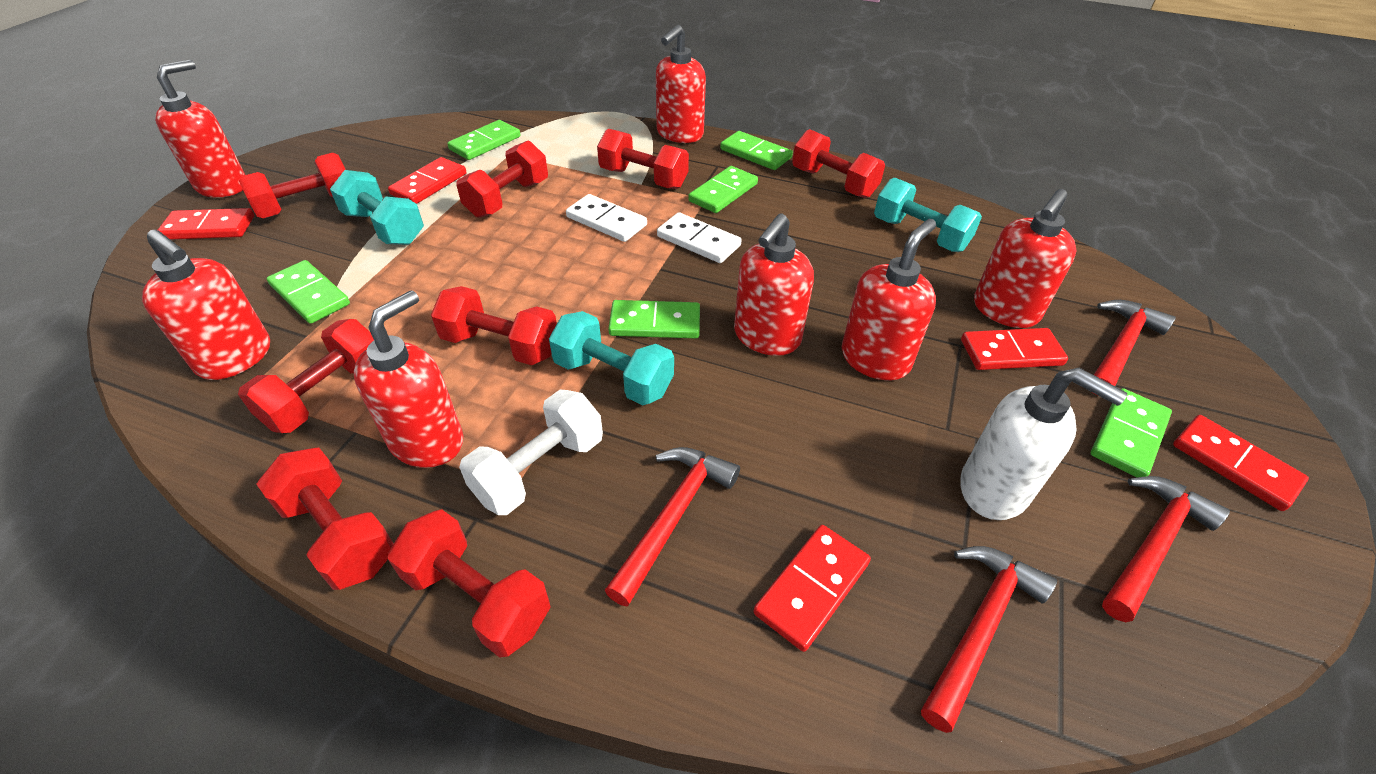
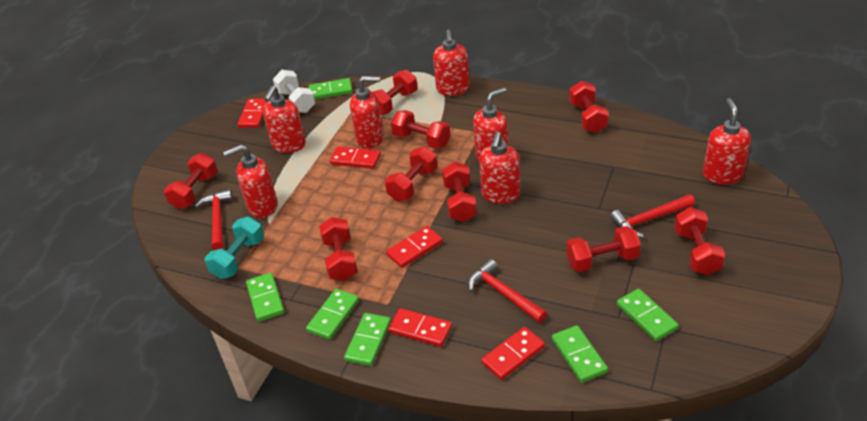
red dumbbell: 8 -> 9
red hammer: 4 -> 3
turquoise dumbbell: 3 -> 1
white domino: 2 -> 0
white soap dispenser: 1 -> 0

